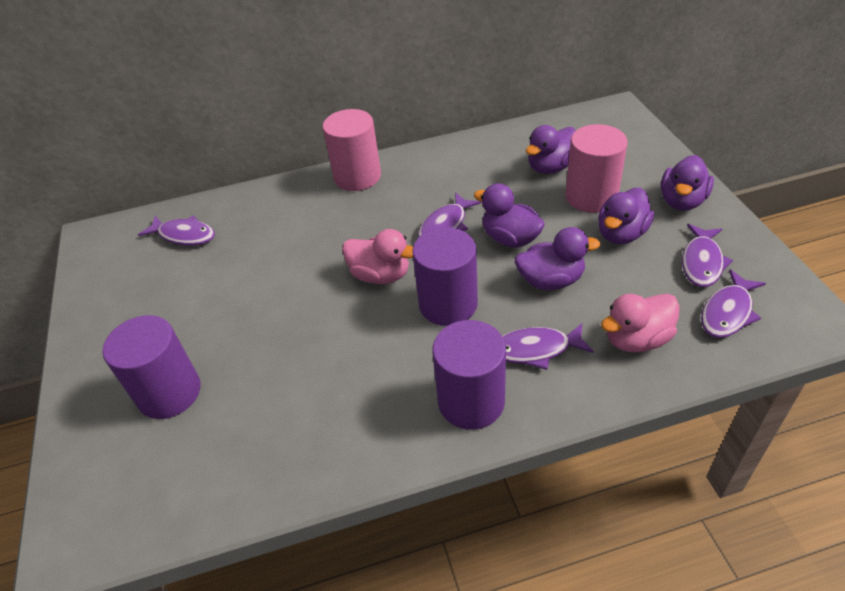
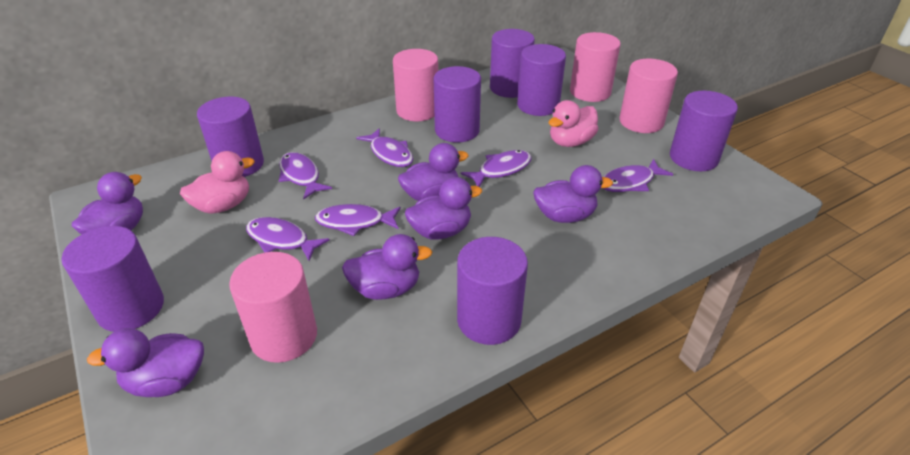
pink cylinder: 2 -> 4
purple cylinder: 3 -> 7
purple duck: 5 -> 6
purple fish: 5 -> 6

